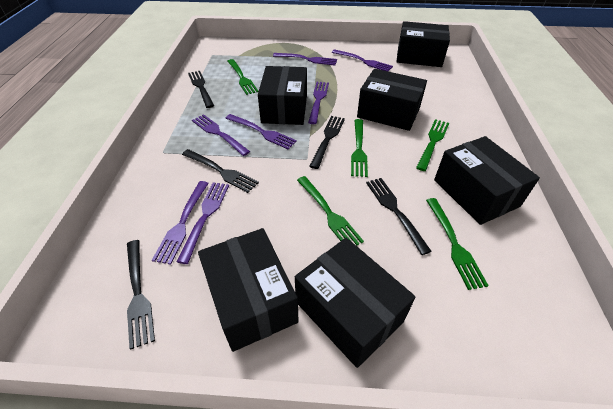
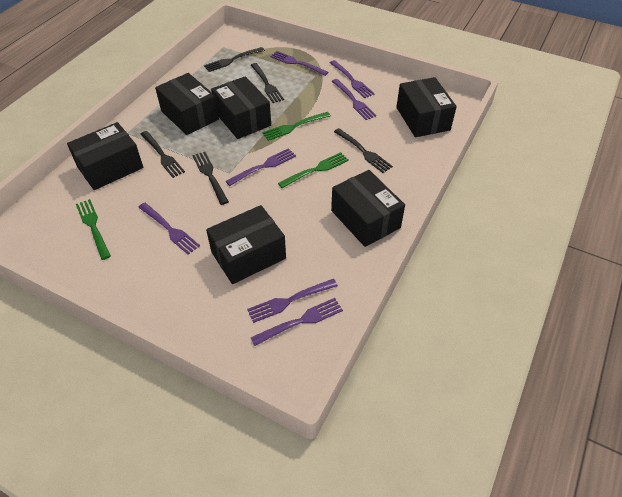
green fork: 5 -> 3

